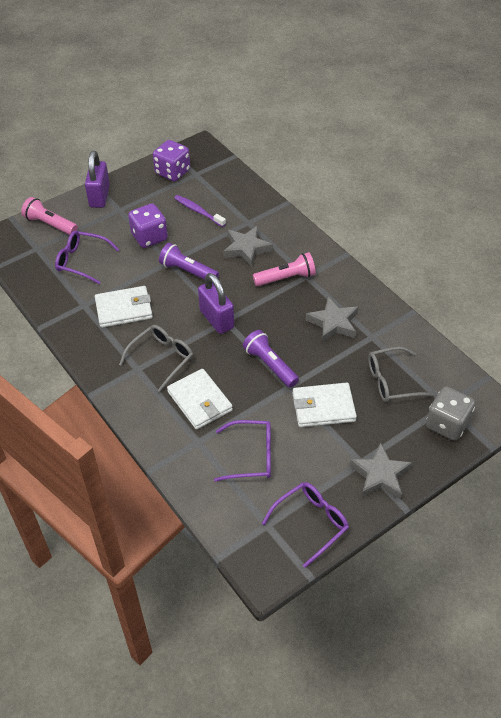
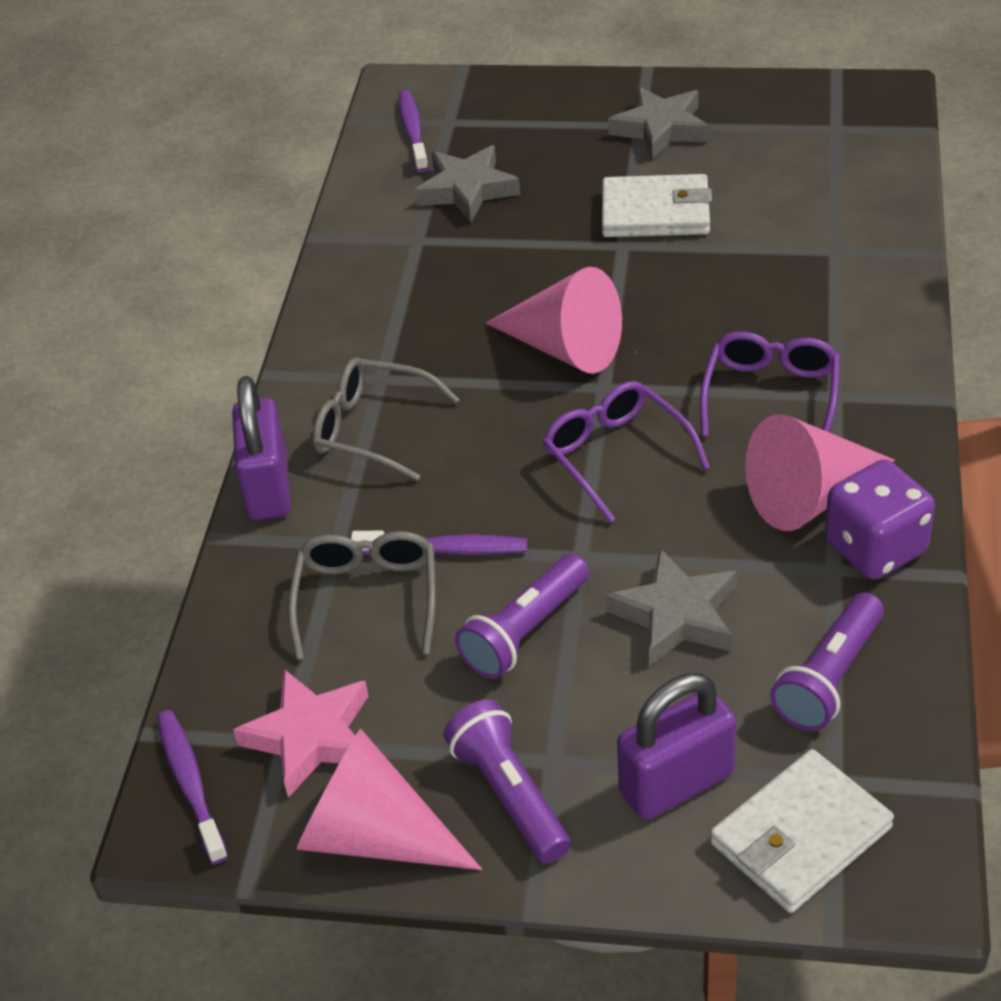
grey dice: 1 -> 0
pink cone: 0 -> 3
pink flashlight: 2 -> 0
pink star: 0 -> 1
purple dice: 2 -> 1
purple flashlight: 2 -> 3
purple glasses: 3 -> 2
purple toothbrush: 1 -> 3
white wallet: 3 -> 2

